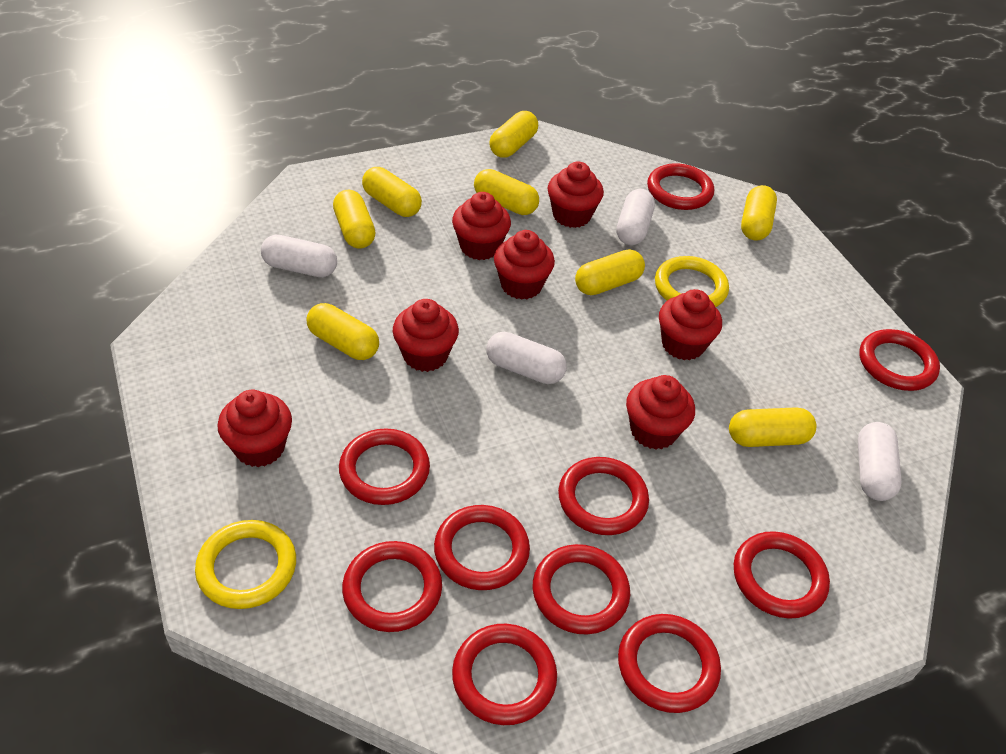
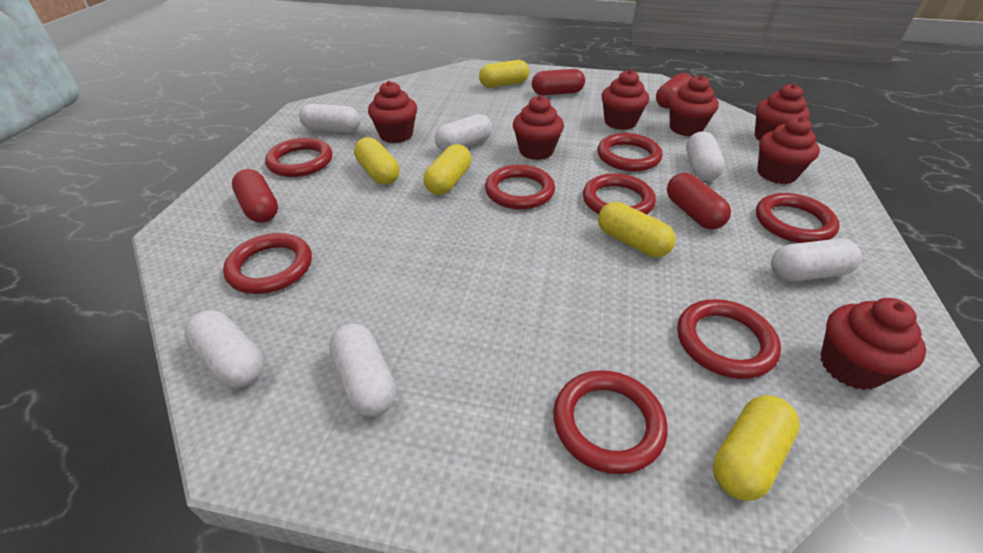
red capsule: 0 -> 4
red ring: 10 -> 8
white capsule: 4 -> 6
yellow capsule: 8 -> 5
yellow ring: 2 -> 0

